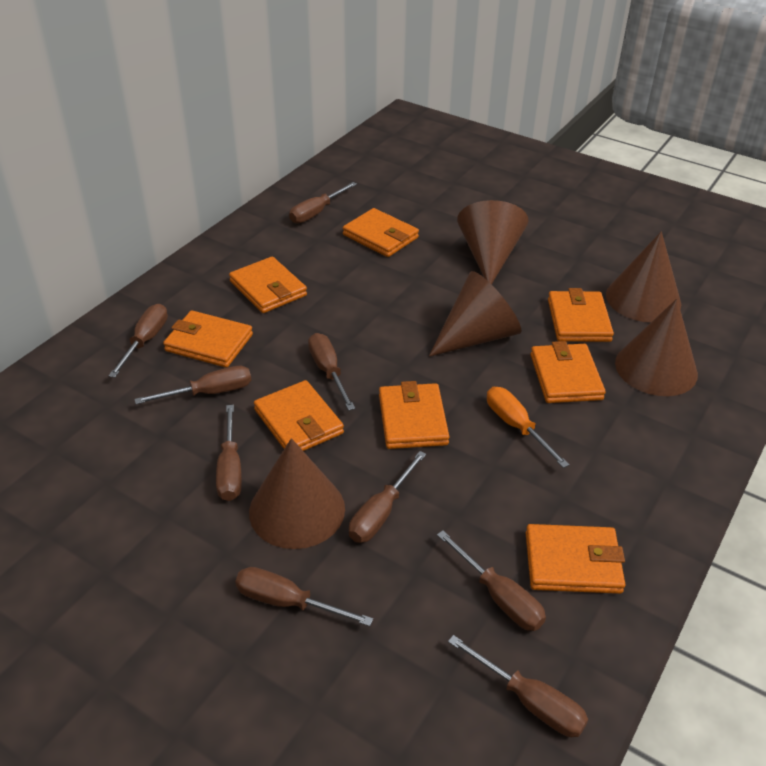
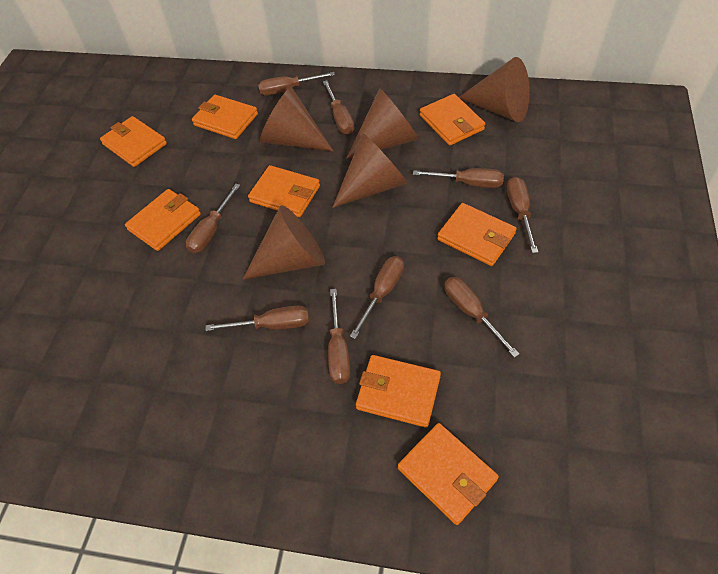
orange screwdriver: 1 -> 0

